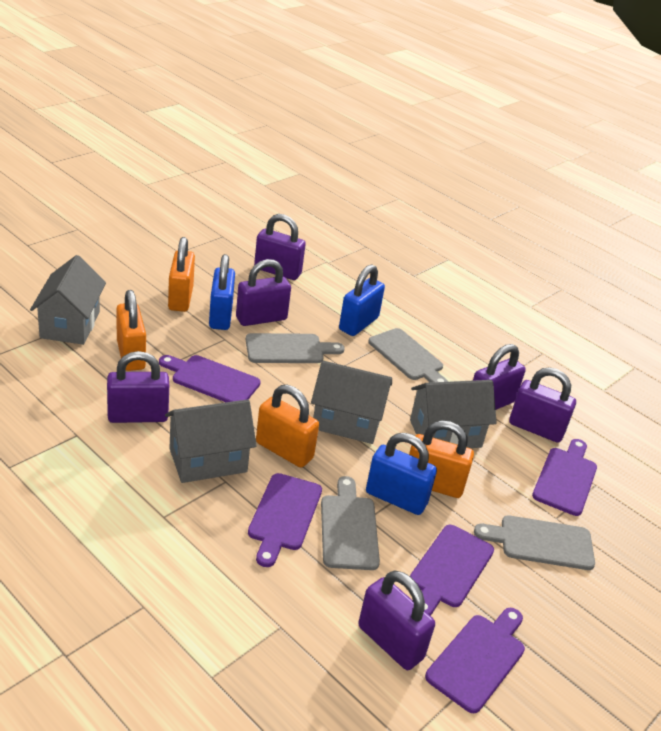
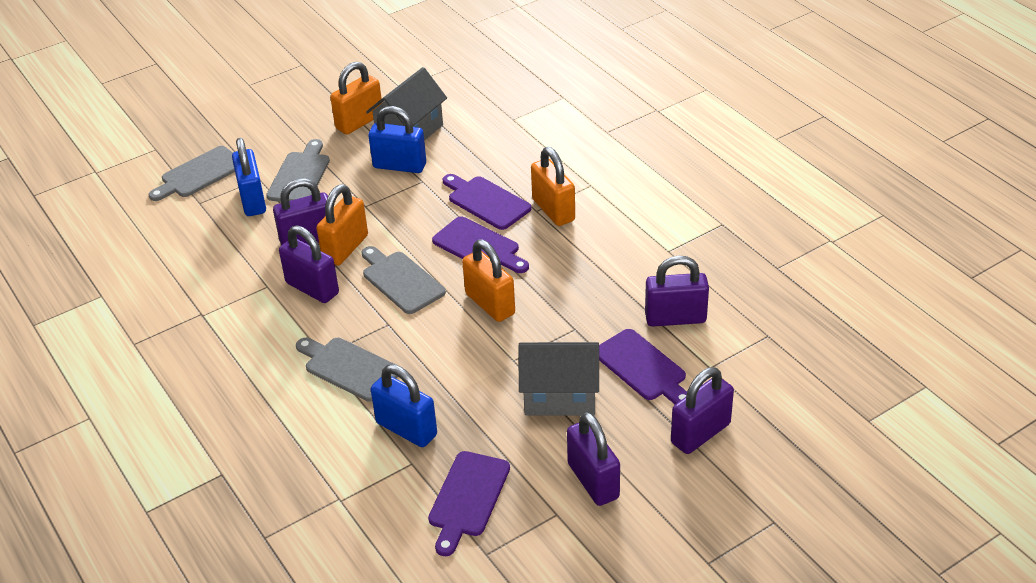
grey house: 4 -> 2
purple cutting board: 5 -> 4
purple padlock: 6 -> 5

